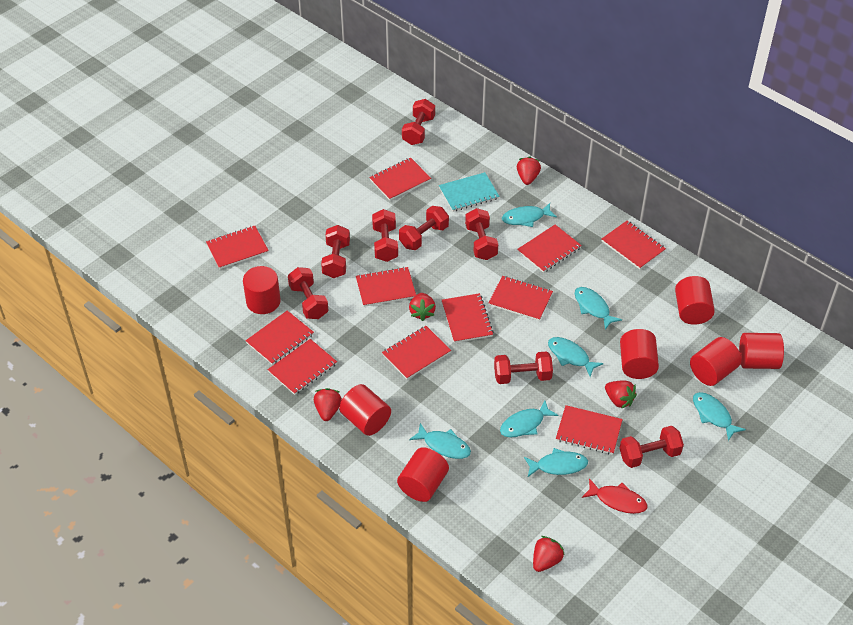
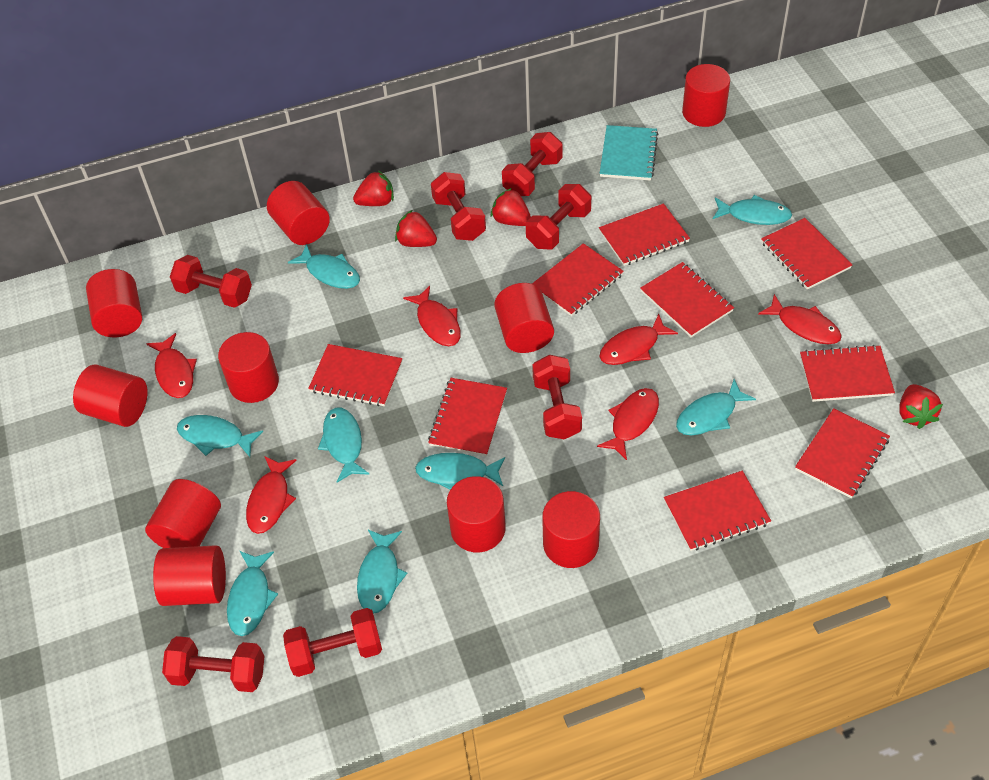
red cylinder: 7 -> 10
red dumbbell: 8 -> 7
red fish: 1 -> 6
red notebook: 11 -> 9
red strawberry: 5 -> 4
turquoise fish: 7 -> 8

